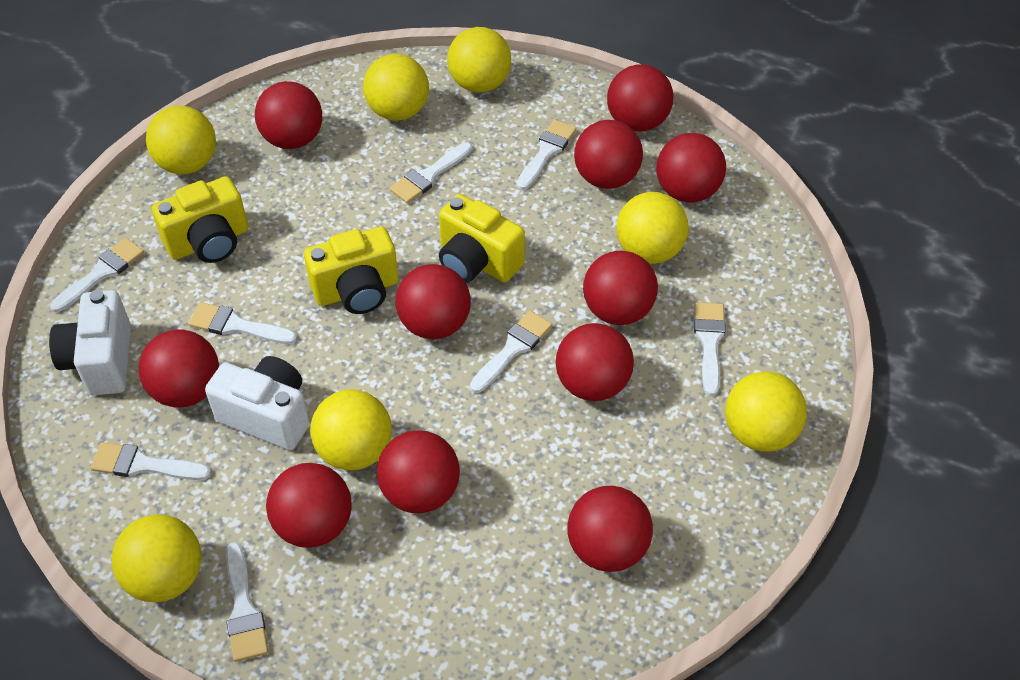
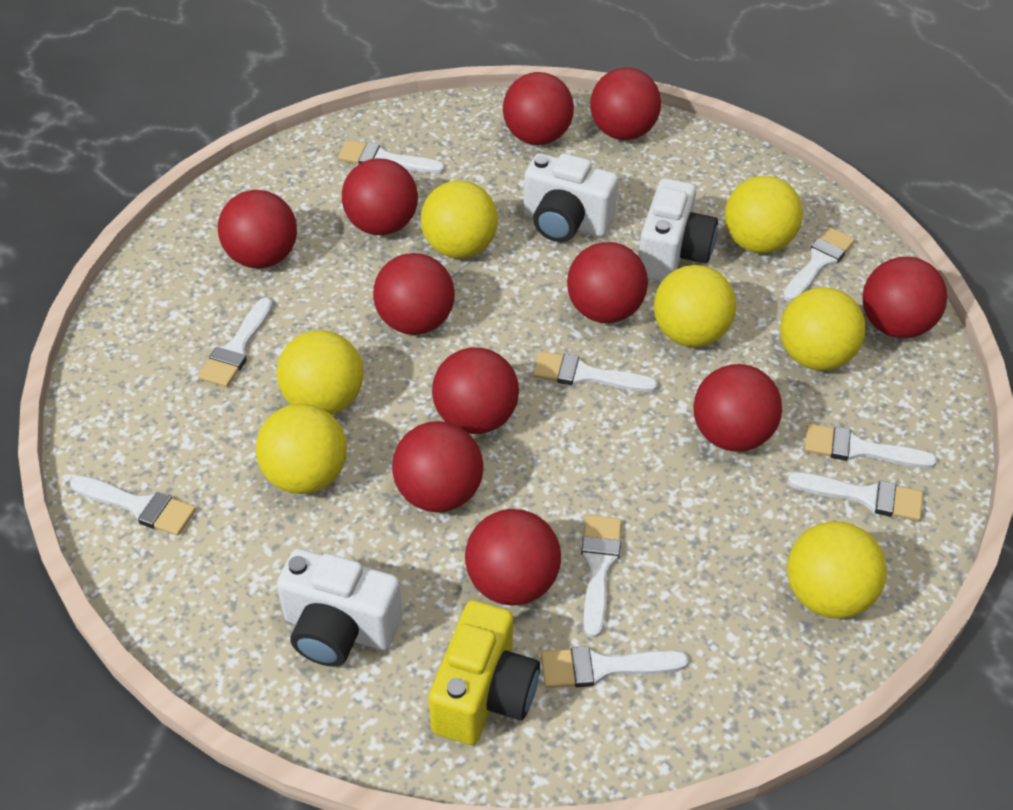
white brush: 8 -> 9
white camera: 2 -> 3
yellow camera: 3 -> 1

